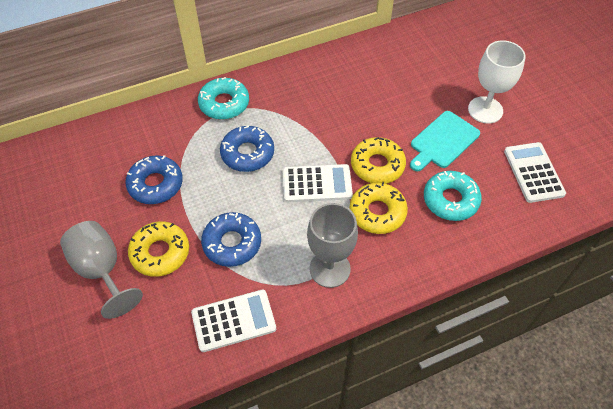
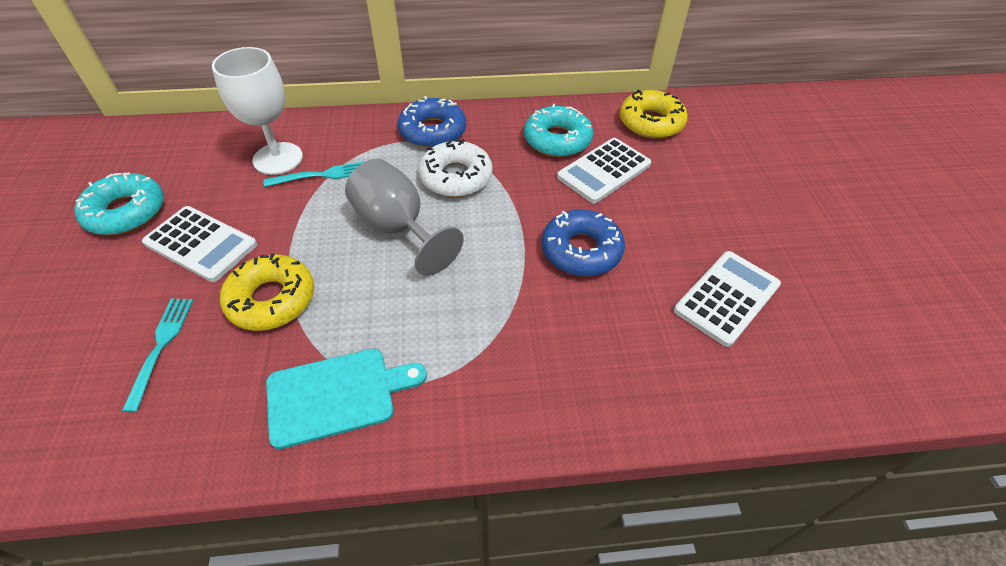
blue donut: 3 -> 2
grey goblet: 2 -> 1
turquoise fork: 0 -> 2
white donut: 0 -> 1
yellow donut: 3 -> 2

